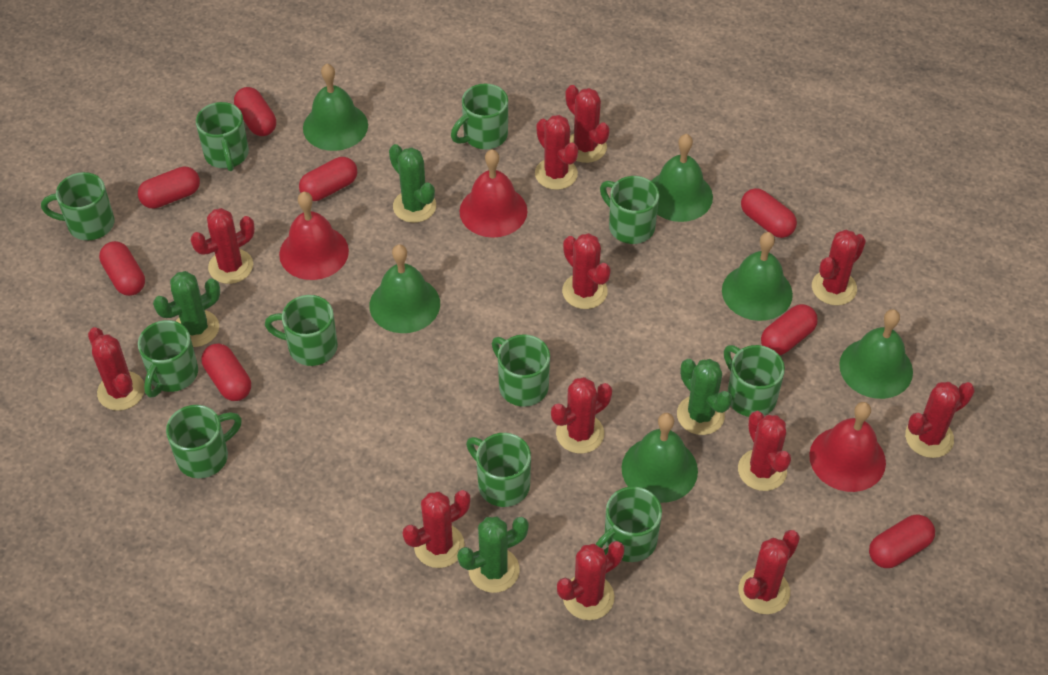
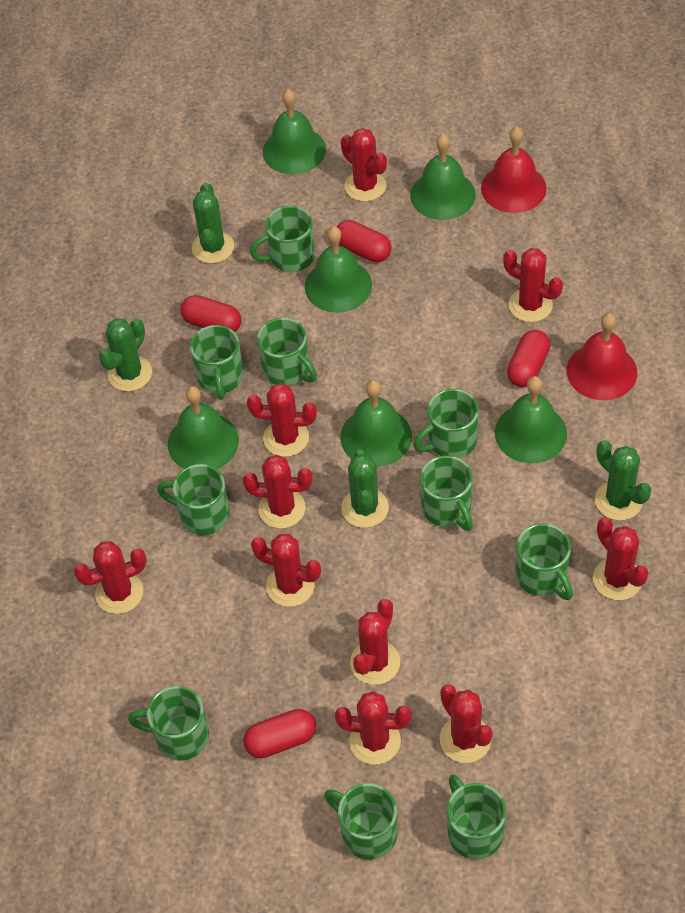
green mug: 11 -> 10
red bell: 3 -> 2
red cactus: 12 -> 10
red capsule: 8 -> 4

